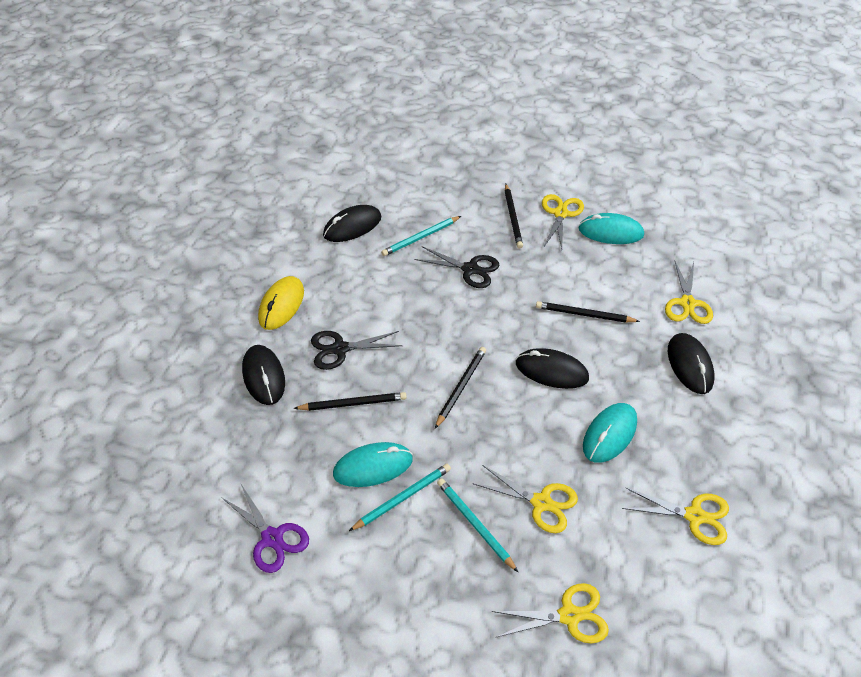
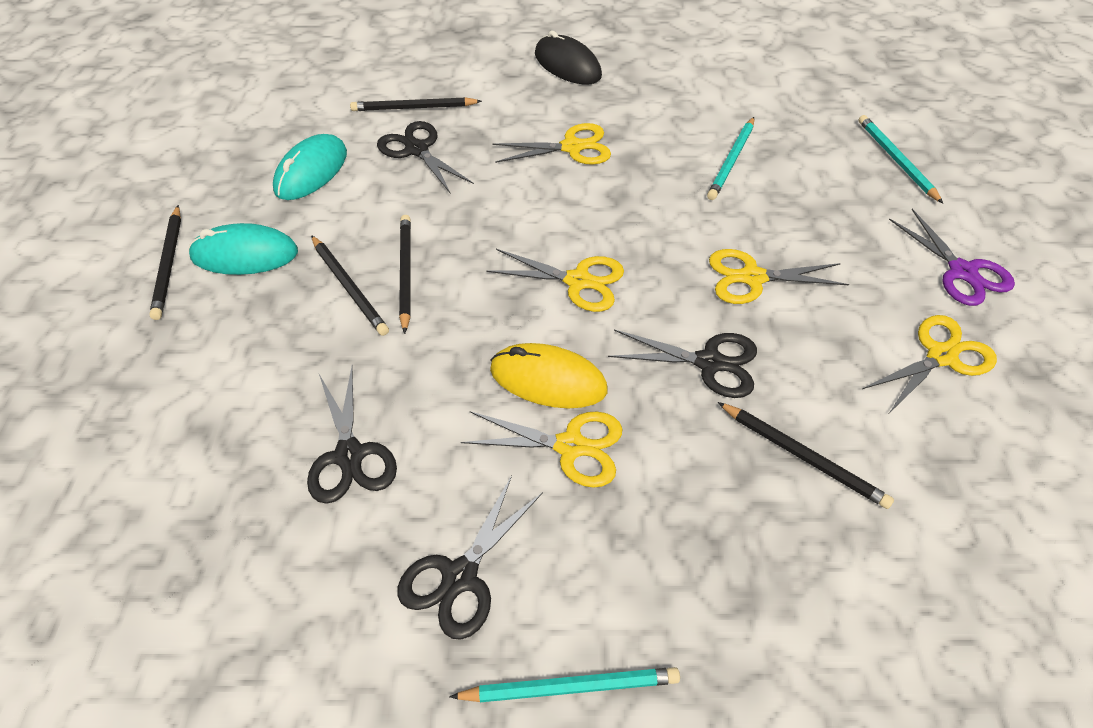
black mouse: 4 -> 1
black pencil: 4 -> 5
black scissors: 2 -> 4
turquoise mouse: 3 -> 2

